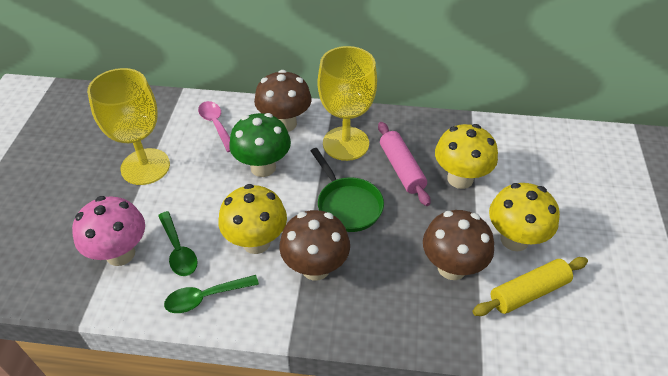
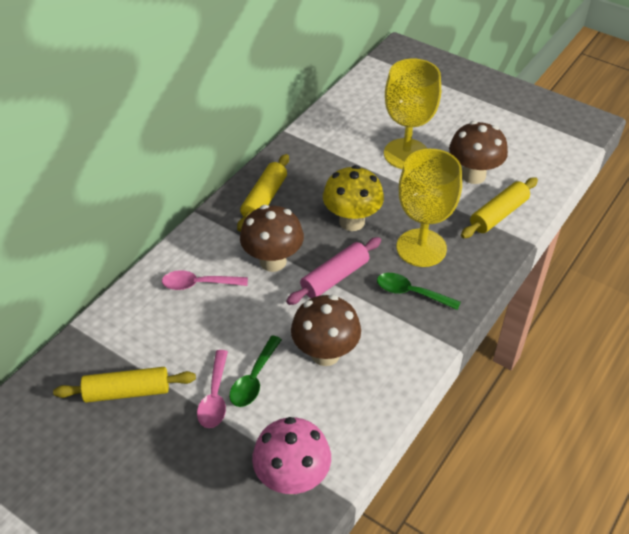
green mushroom: 1 -> 0
green pan: 1 -> 0
pink spoon: 1 -> 2
yellow mushroom: 3 -> 1
yellow rolling pin: 1 -> 3

